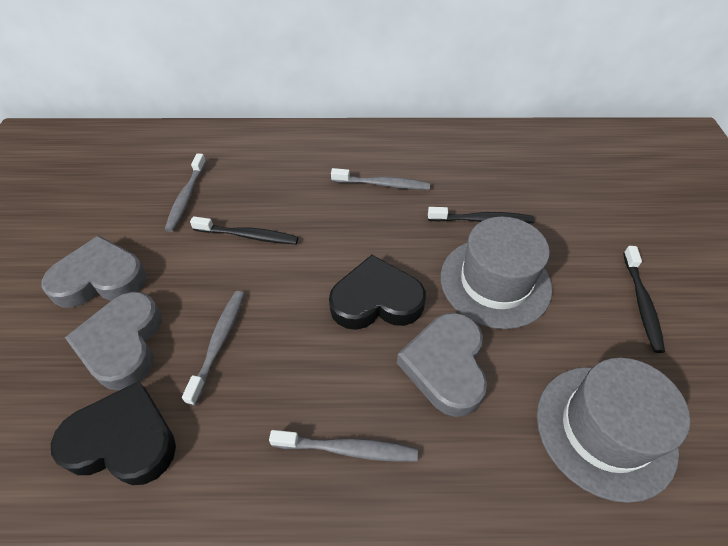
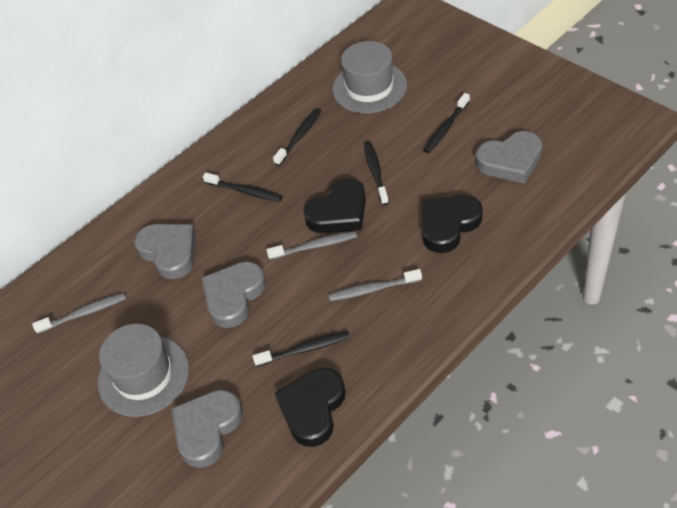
black heart: 2 -> 3
black toothbrush: 3 -> 5
grey heart: 3 -> 4
grey toothbrush: 4 -> 3

